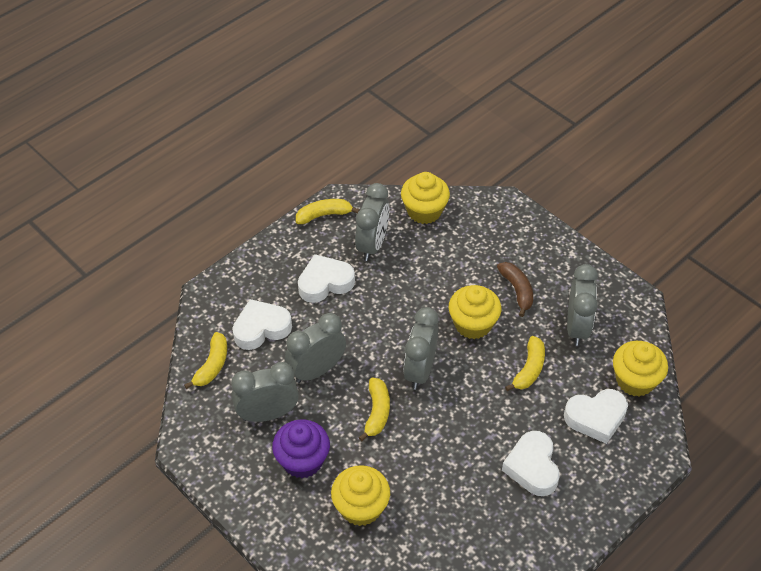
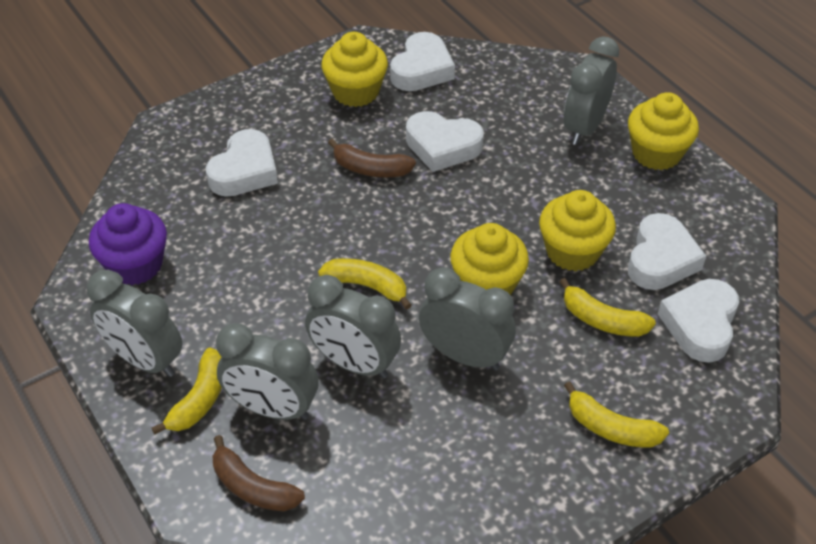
brown banana: 1 -> 2
white heart: 4 -> 5

